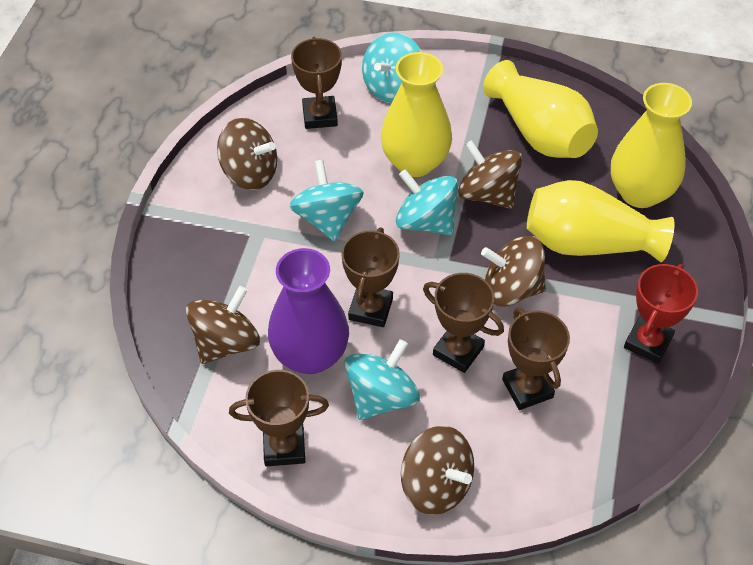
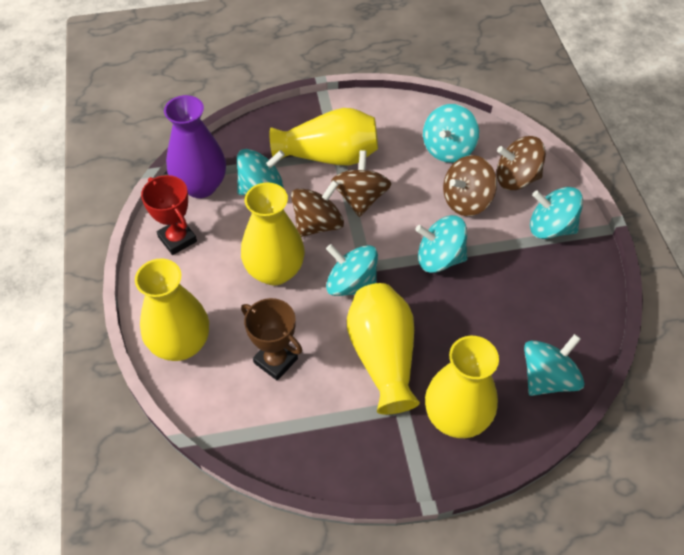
brown spinning top: 5 -> 4
brown trophy: 5 -> 1
turquoise spinning top: 4 -> 6
yellow vase: 4 -> 5

